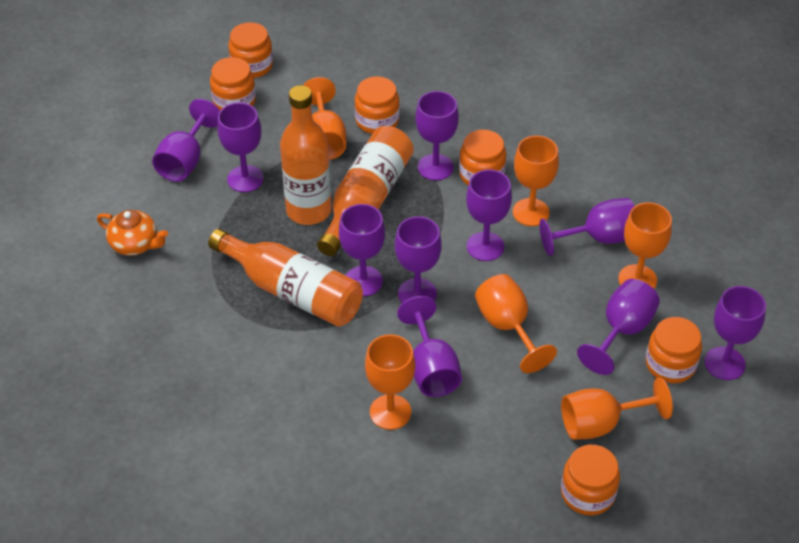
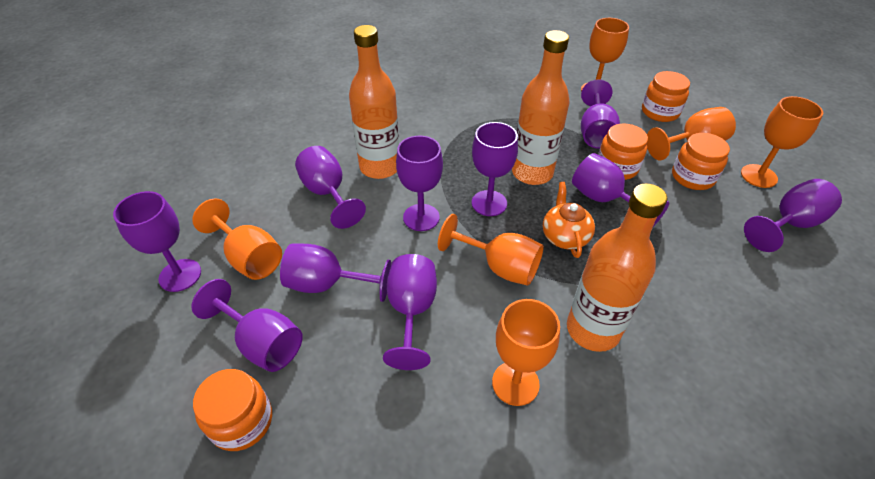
orange jar: 6 -> 4

